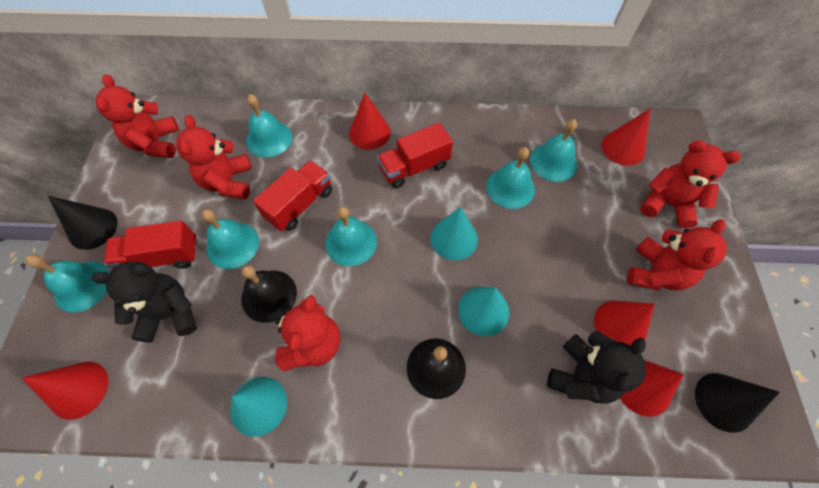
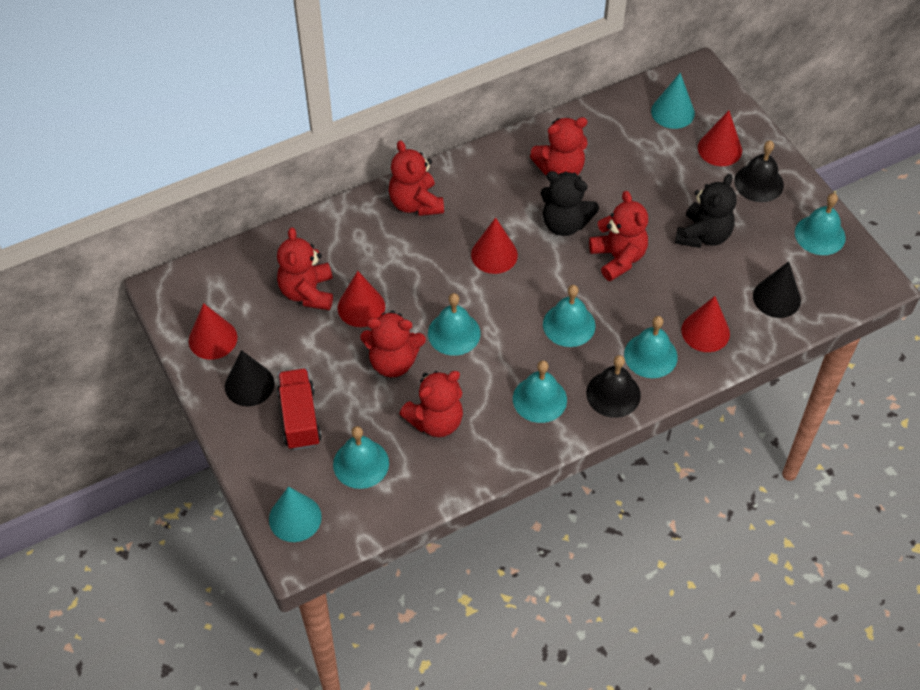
red teddy bear: 5 -> 6
red truck: 3 -> 1
turquoise cone: 3 -> 2

